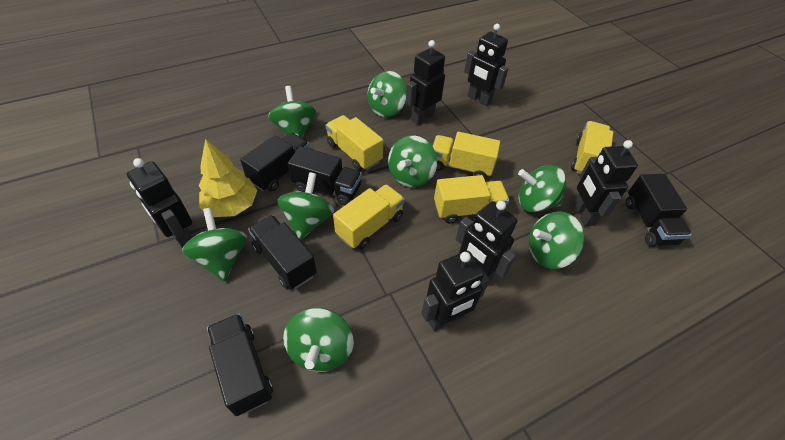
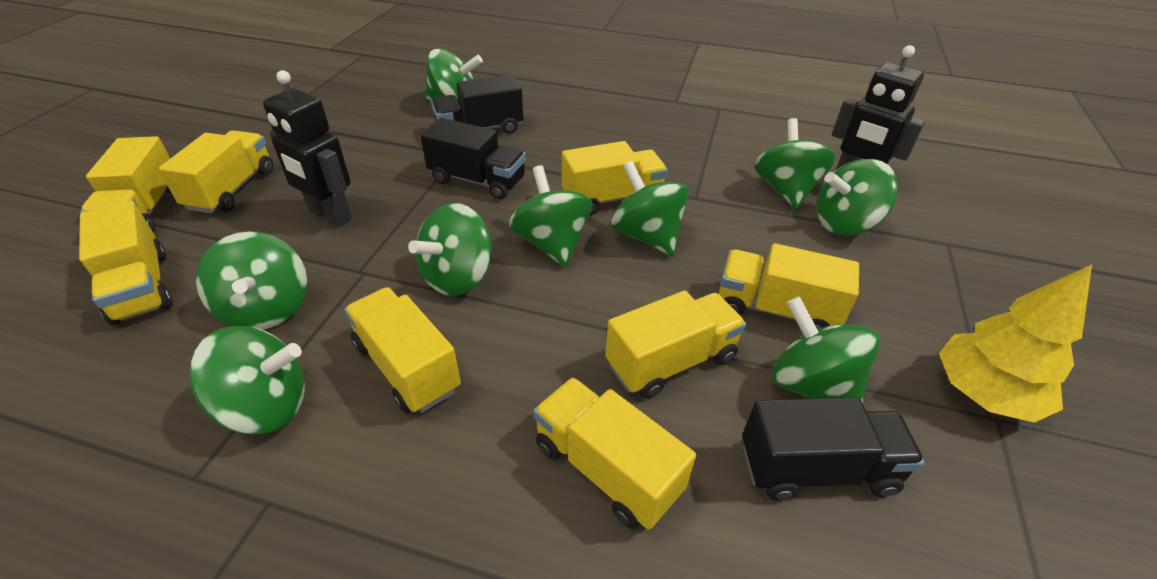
black robot: 6 -> 2
black truck: 5 -> 3
green spinning top: 8 -> 9
yellow truck: 5 -> 8

